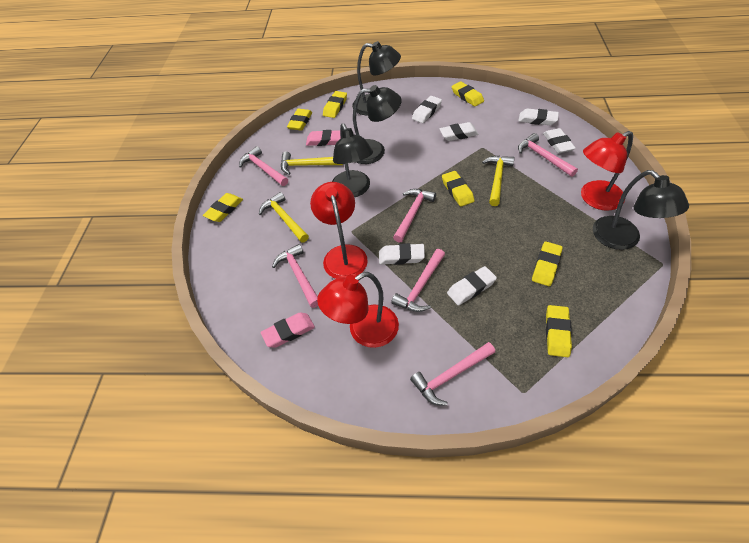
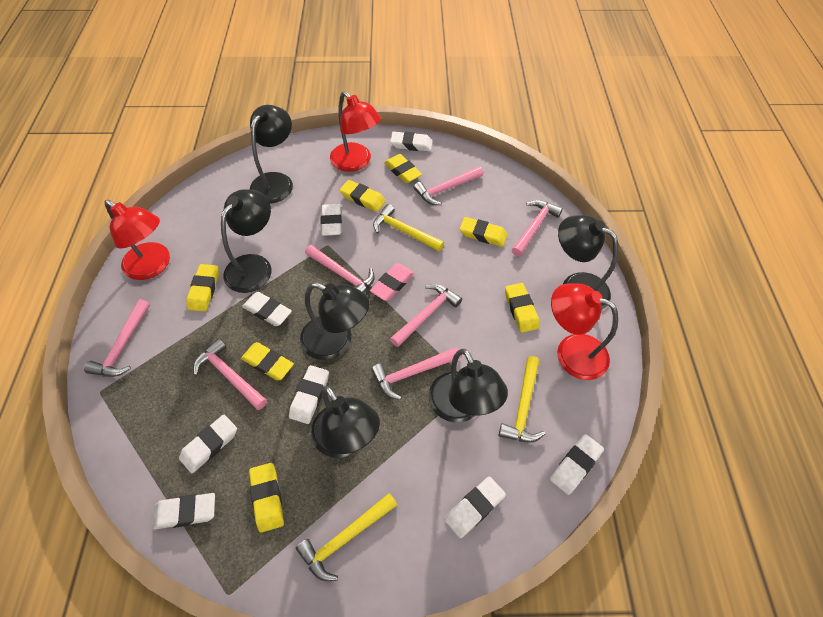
black lamp: 4 -> 6
pink eraser: 2 -> 1
pink hammer: 6 -> 7
white eraser: 6 -> 8

